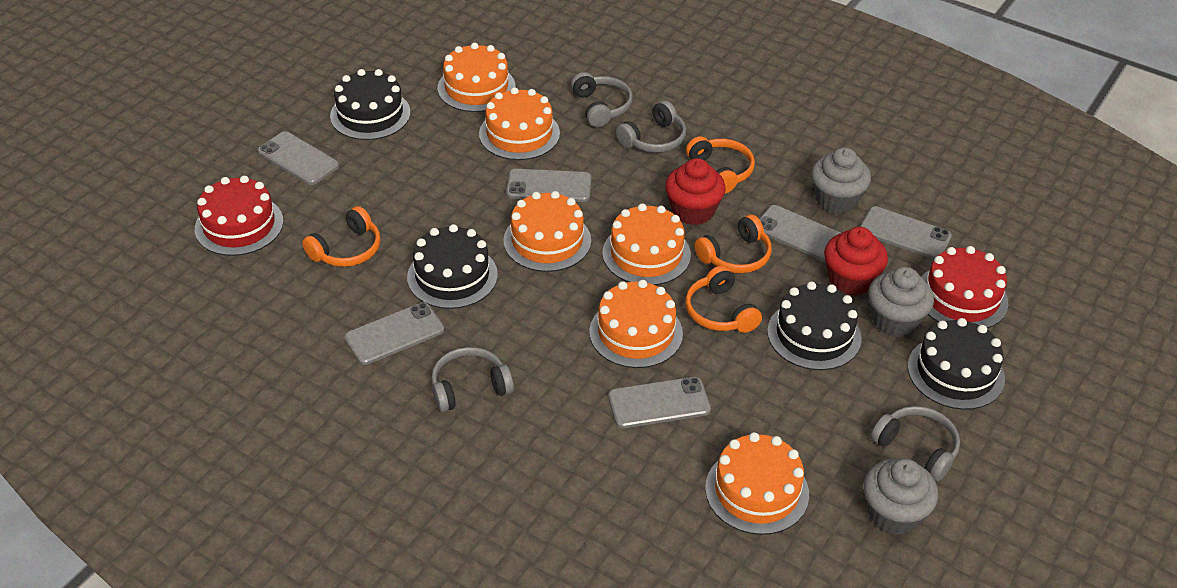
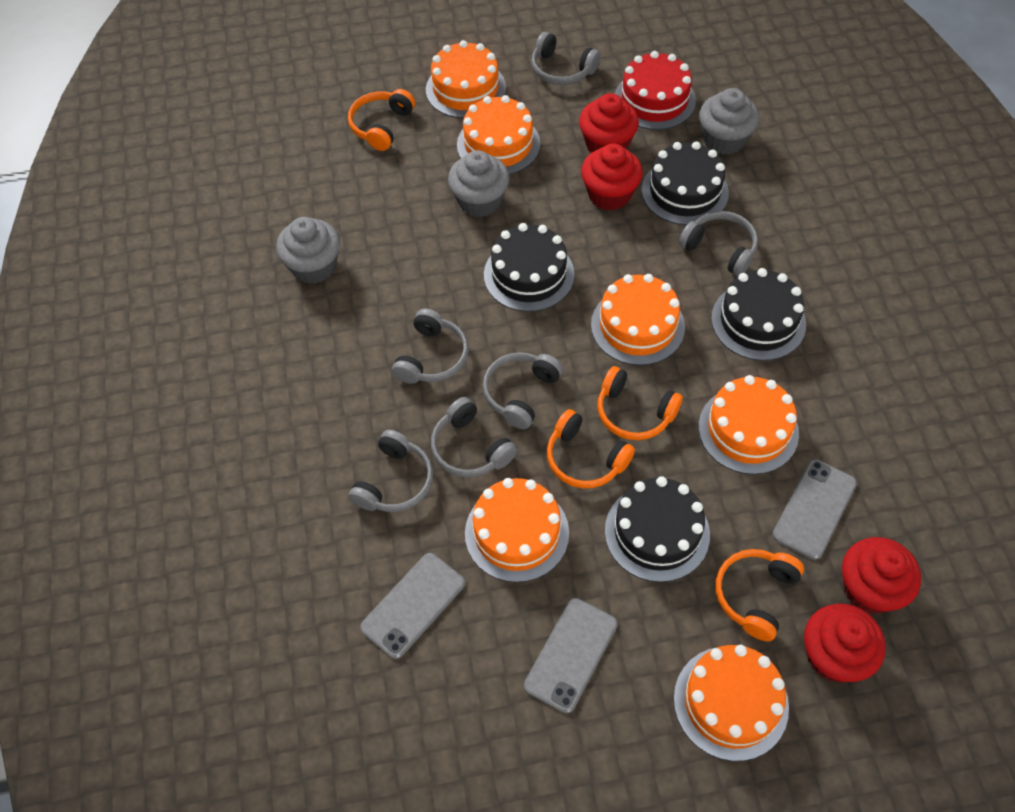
grey headphones: 4 -> 6
grey phone: 6 -> 3
red cake: 2 -> 1
red cupcake: 2 -> 4

